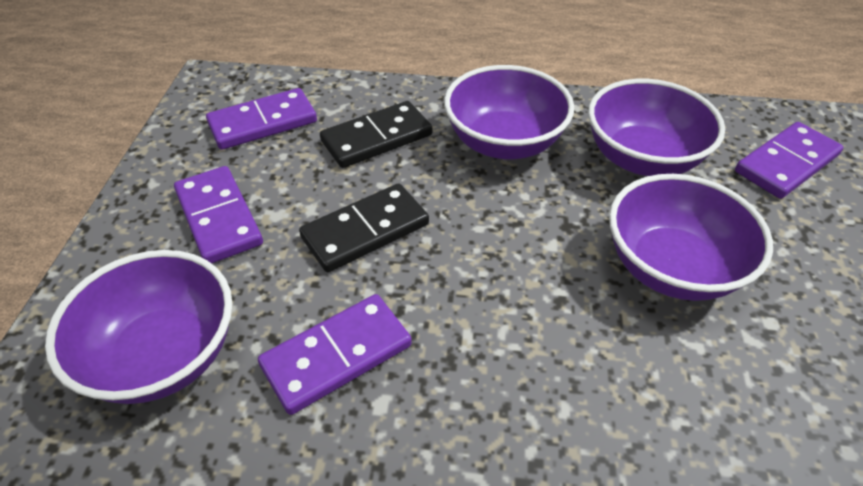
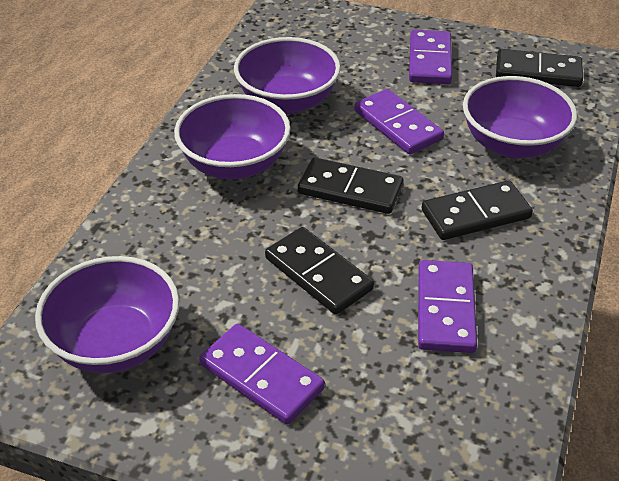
black domino: 2 -> 4

